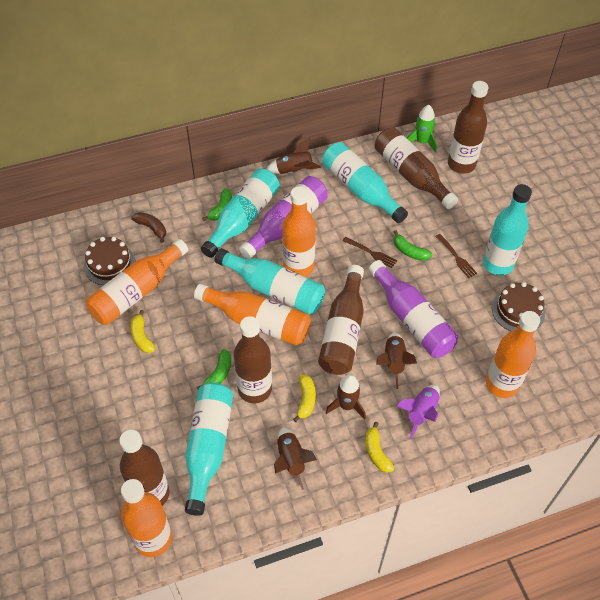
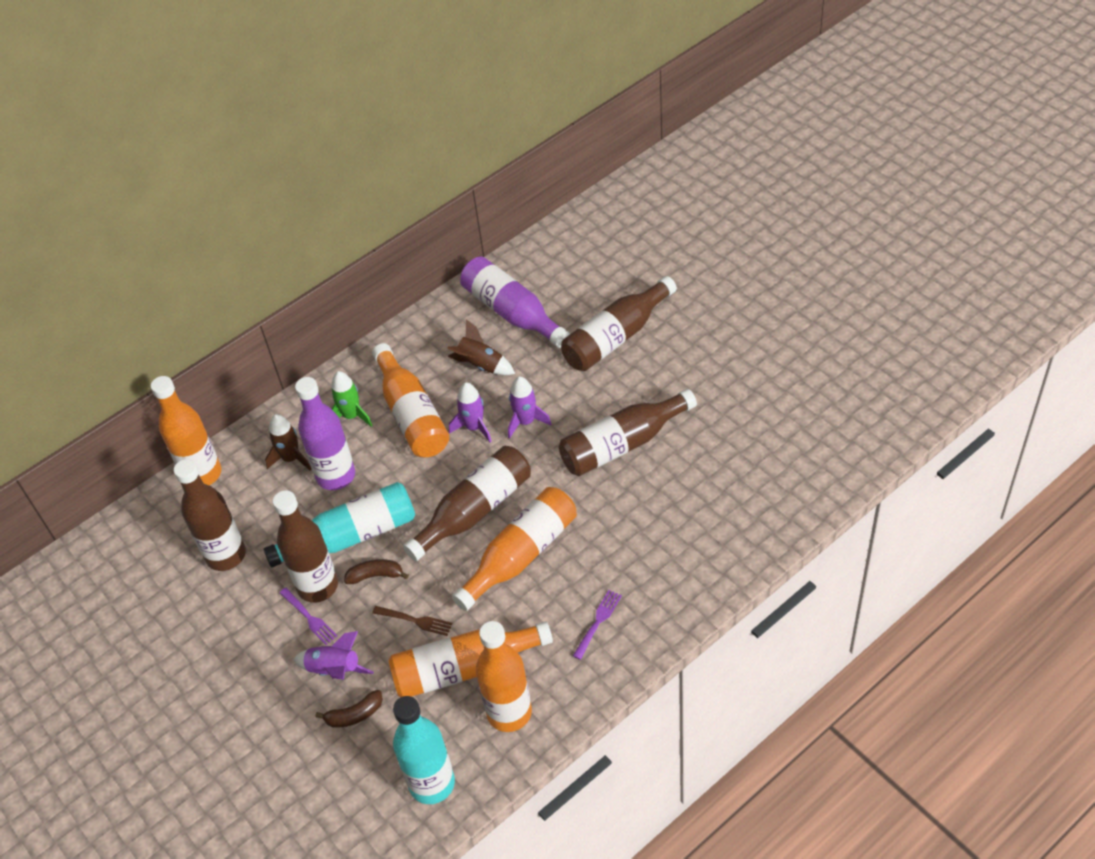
brown banana: 1 -> 2
brown cake: 2 -> 0
brown fork: 2 -> 1
brown rocket: 4 -> 2
green banana: 3 -> 0
purple fork: 0 -> 2
purple rocket: 1 -> 3
turquoise bottle: 5 -> 2
yellow banana: 3 -> 0

